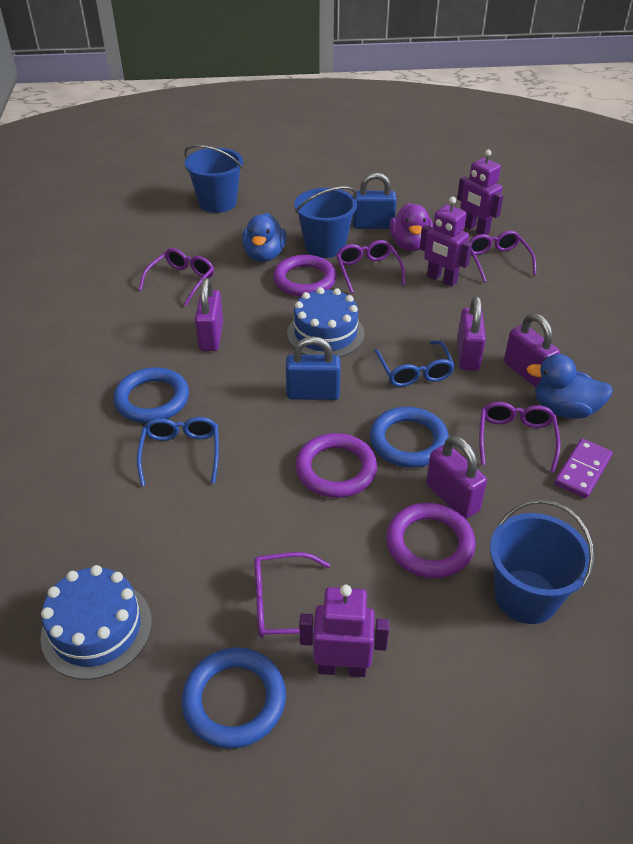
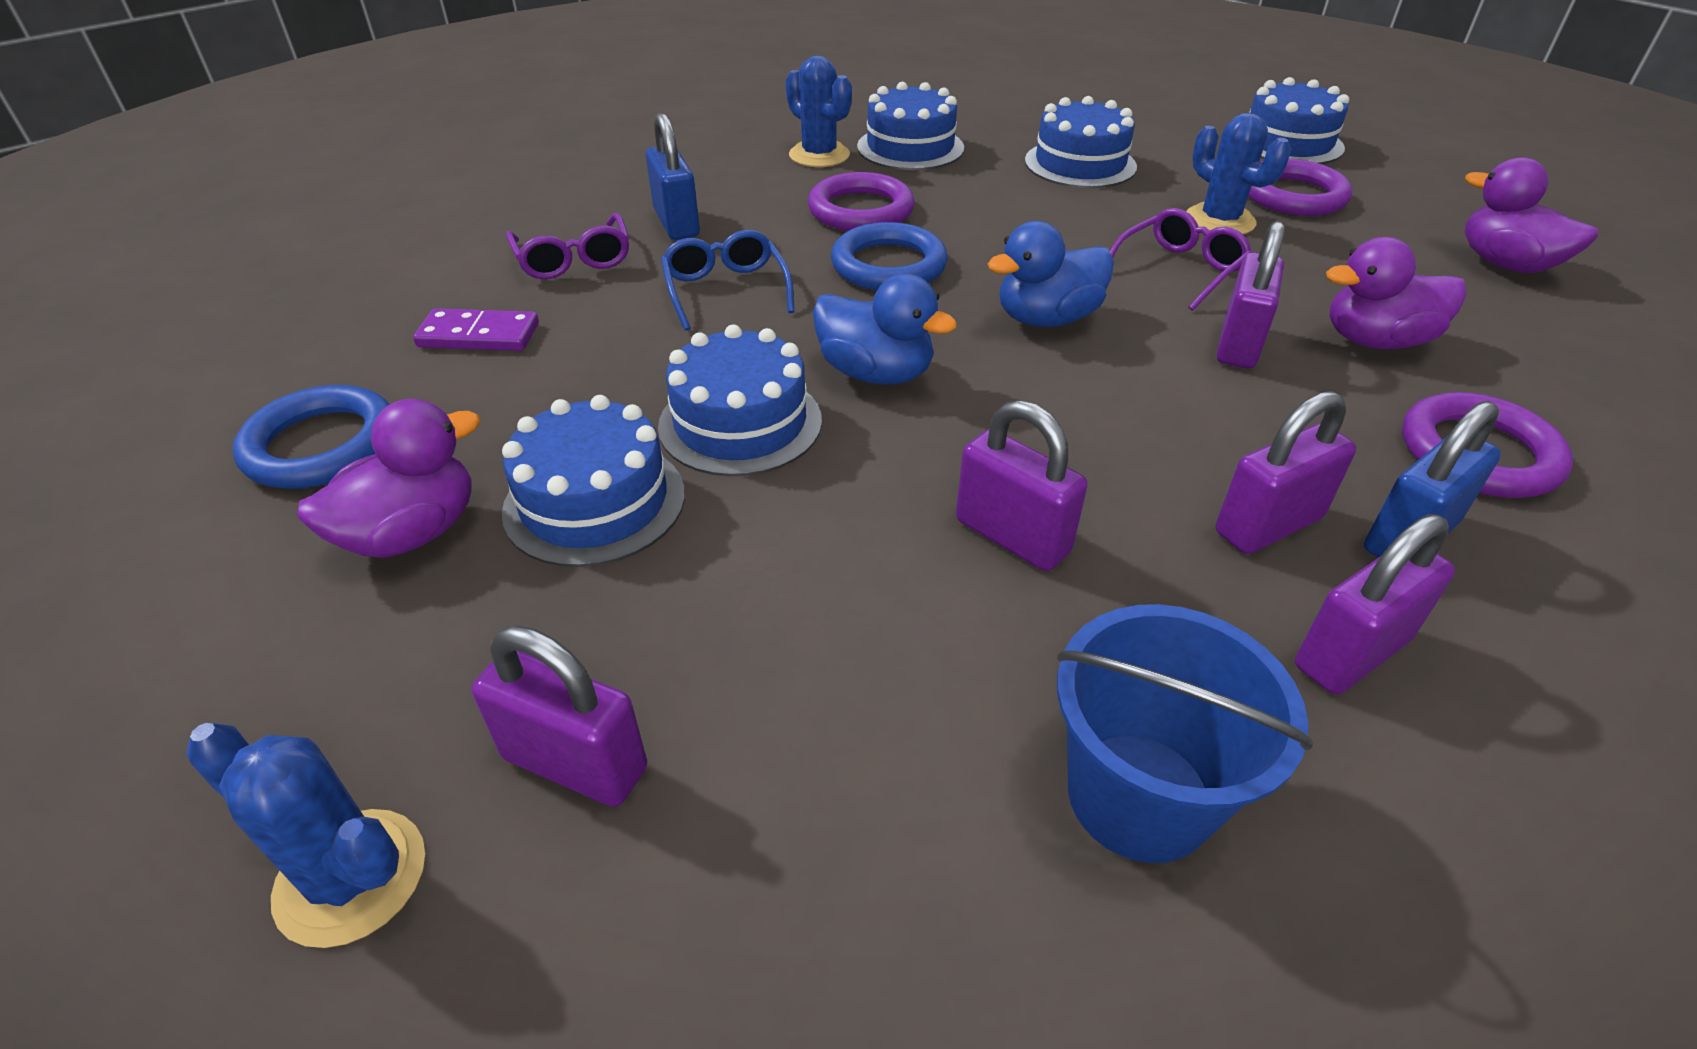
blue bucket: 3 -> 1
blue cactus: 0 -> 3
blue cake: 2 -> 5
blue glasses: 2 -> 1
blue ring: 3 -> 2
purple duck: 1 -> 3
purple glasses: 5 -> 2
purple padlock: 4 -> 5
purple robot: 3 -> 0

